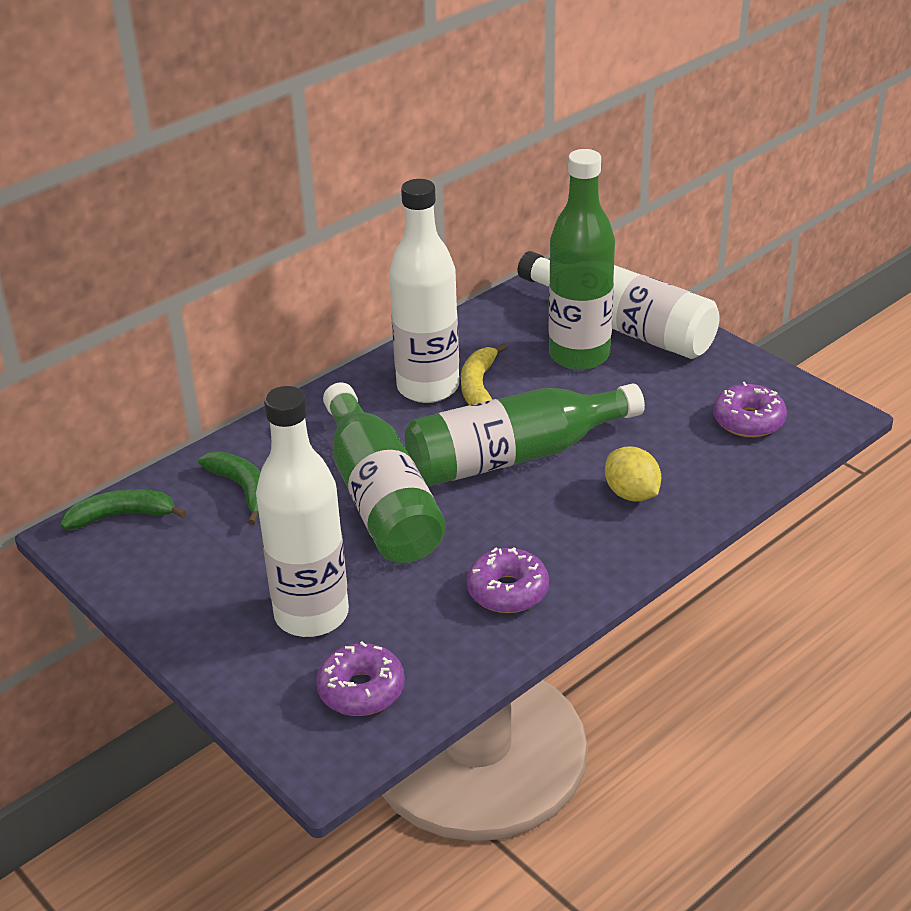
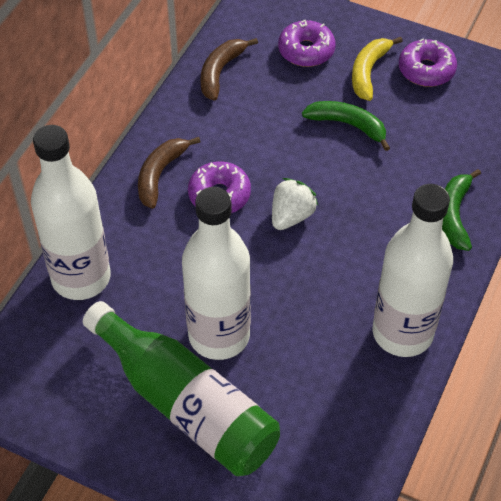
brown banana: 0 -> 2
green bottle: 3 -> 1
white strawberry: 0 -> 1
yellow lemon: 1 -> 0

